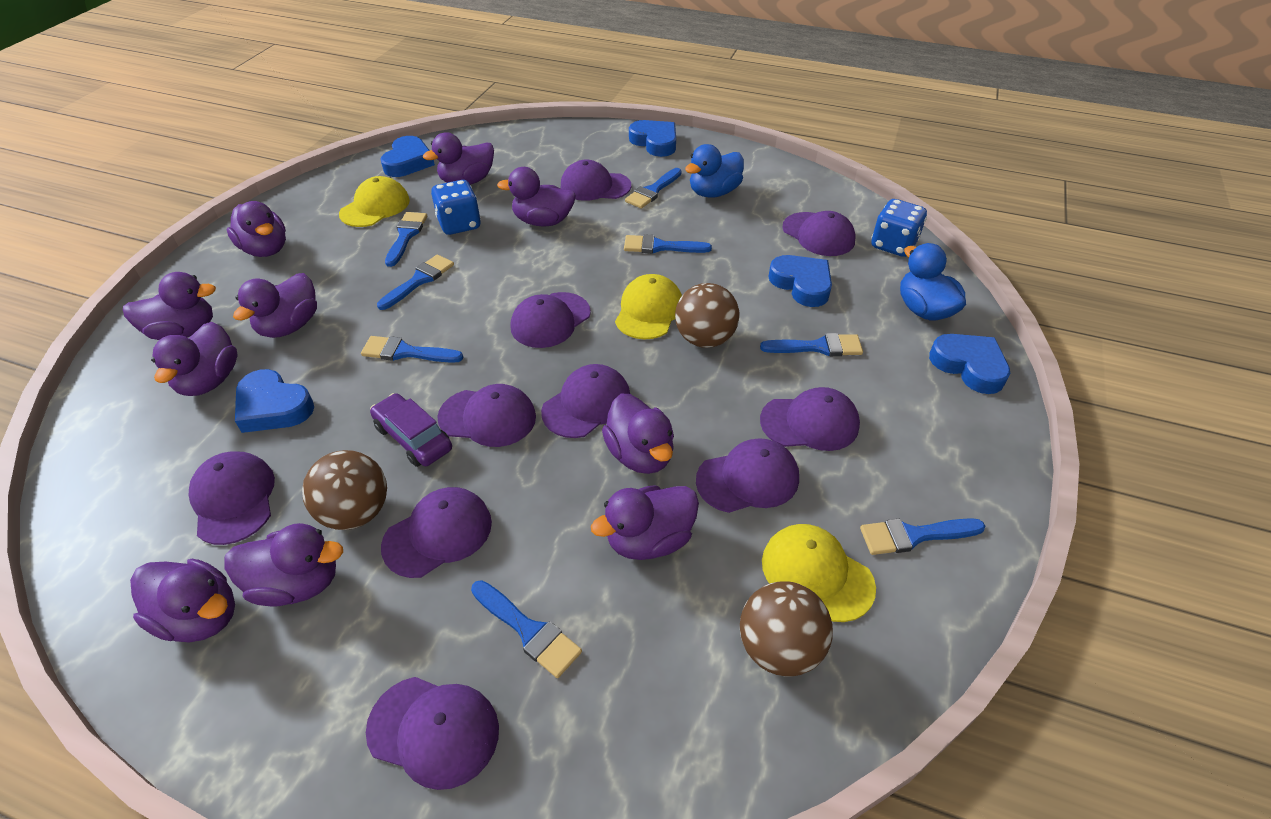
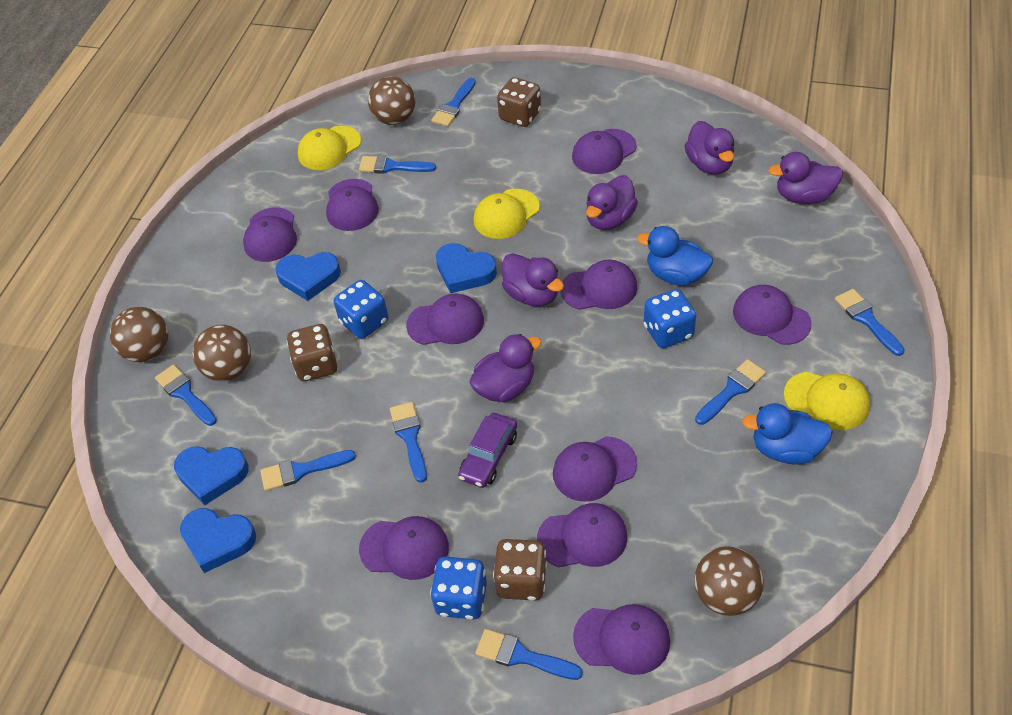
blue dice: 2 -> 3
blue heart: 5 -> 4
brown ball: 3 -> 4
brown dice: 0 -> 3
purple duck: 10 -> 5

